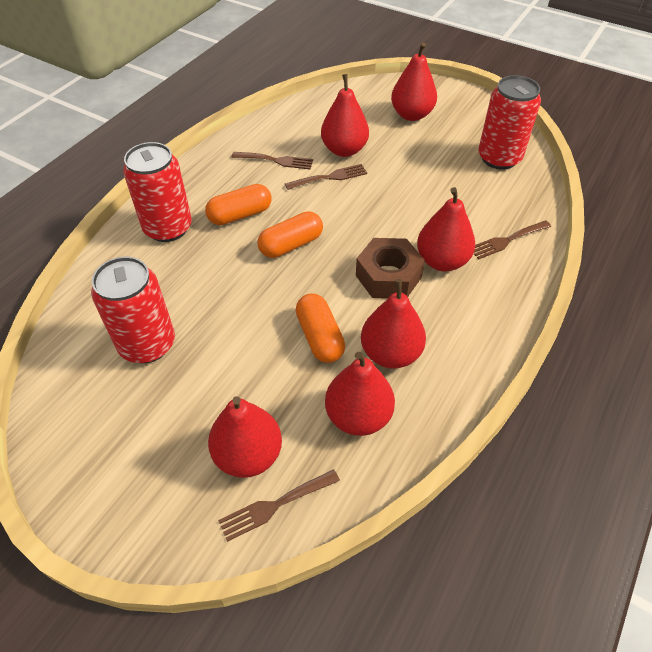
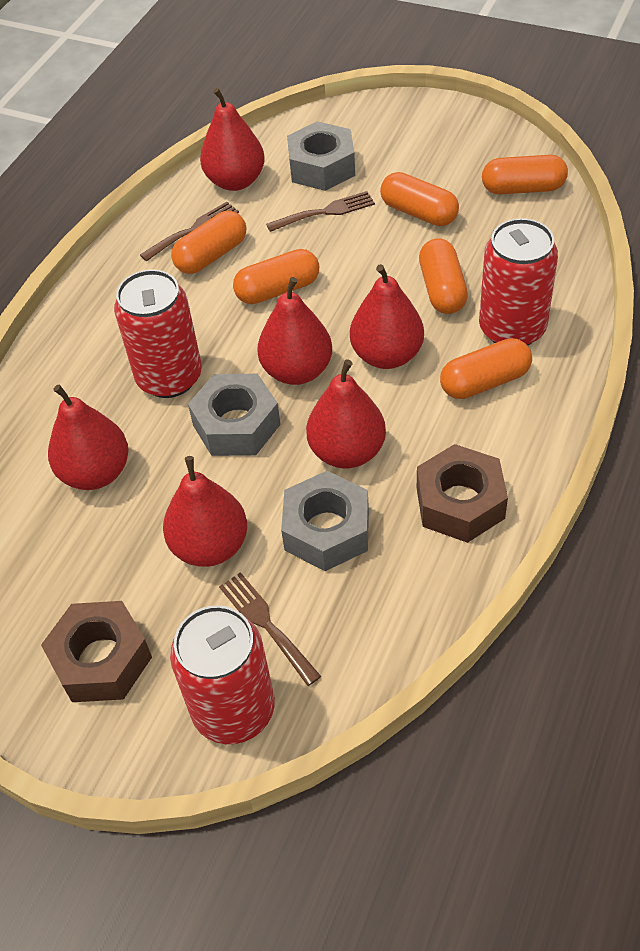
brown fork: 4 -> 3
brown nut: 1 -> 2
grey nut: 0 -> 3
orange capsule: 3 -> 6

